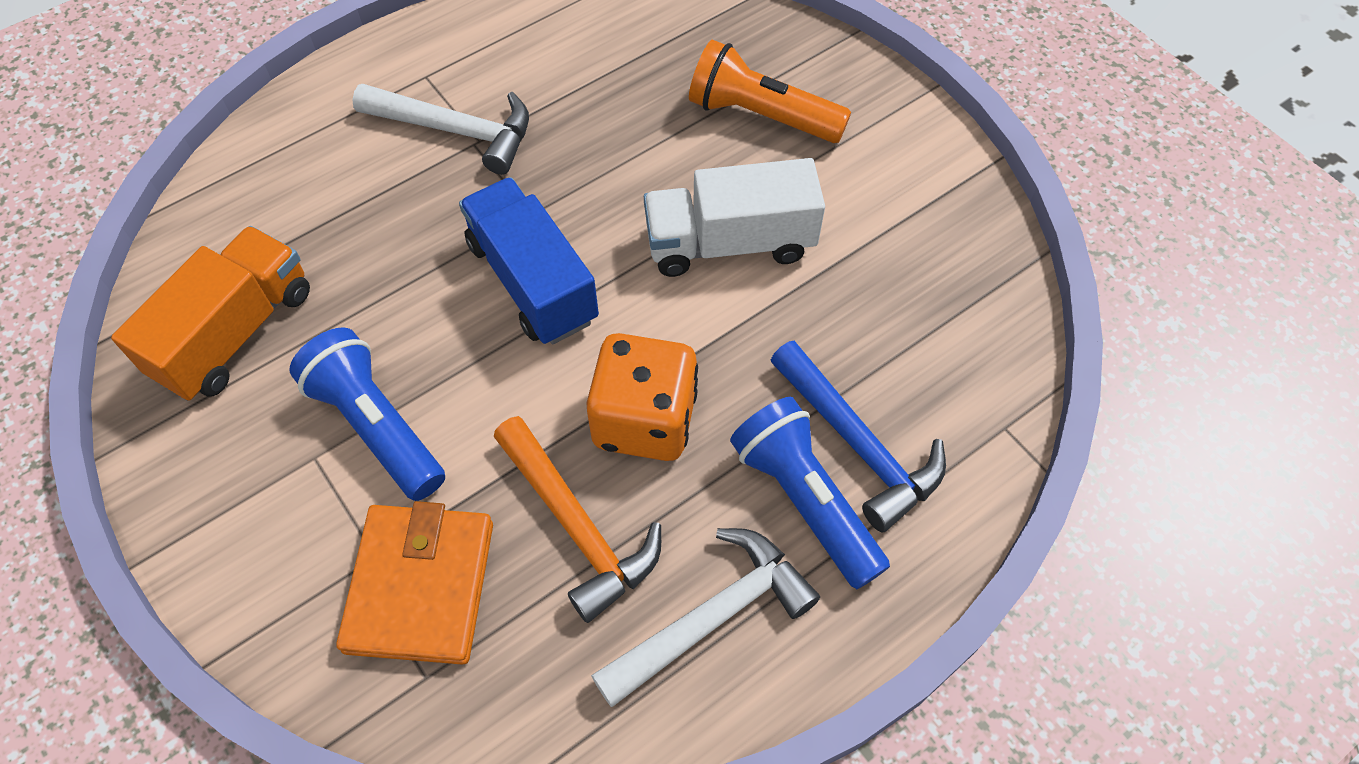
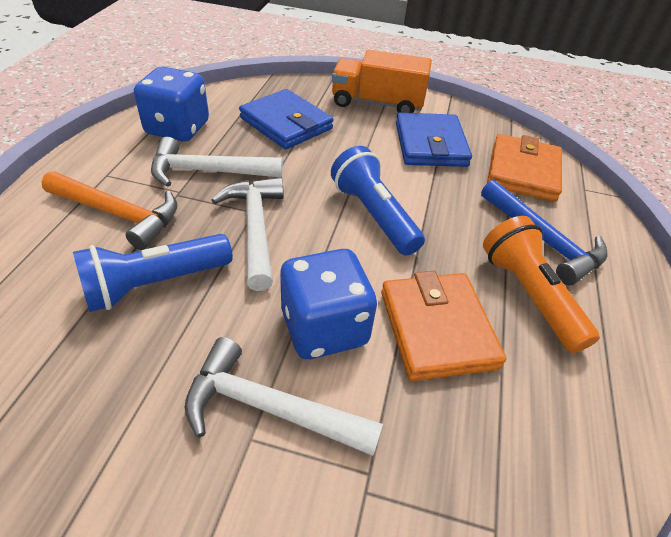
blue dice: 0 -> 2
blue truck: 1 -> 0
blue wallet: 0 -> 2
orange dice: 1 -> 0
orange wallet: 1 -> 2
white hammer: 2 -> 3
white truck: 1 -> 0

